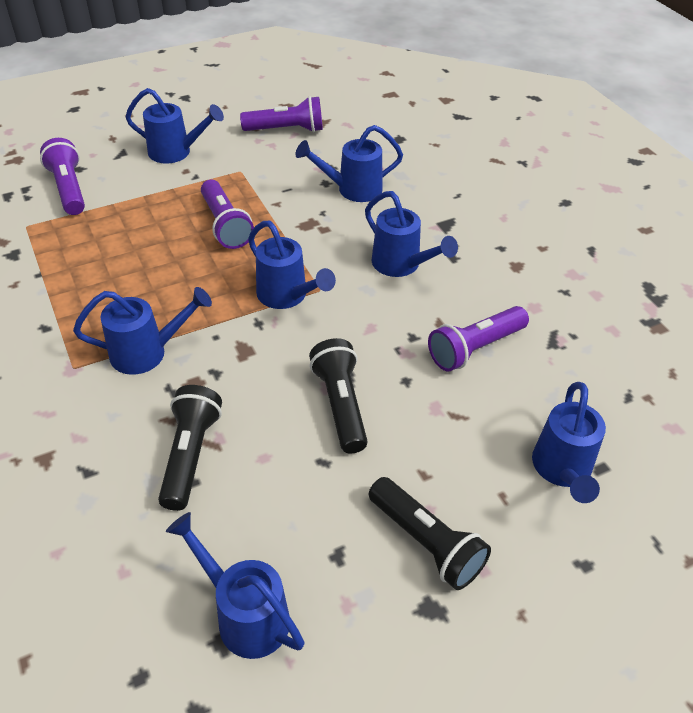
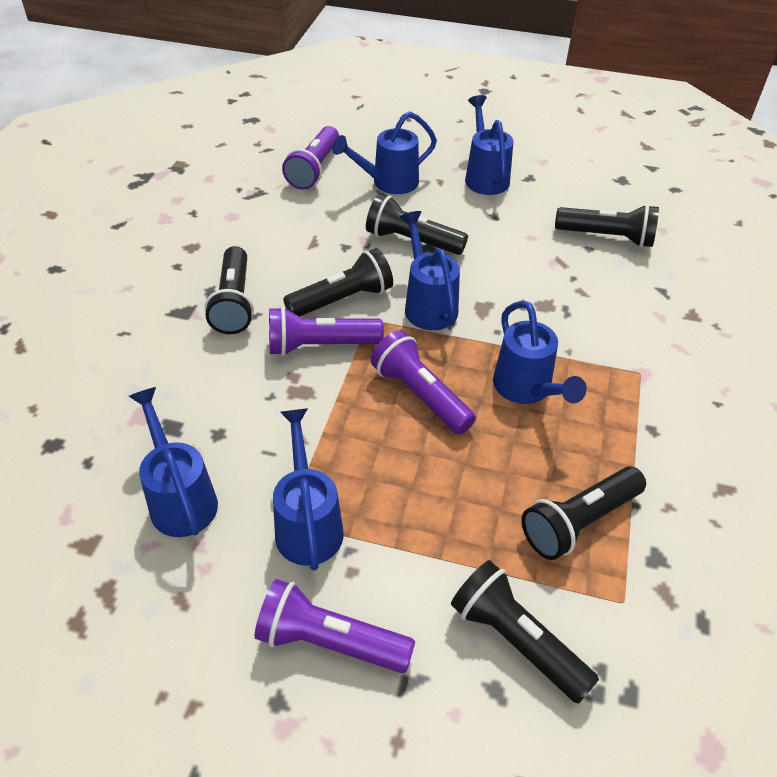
black flashlight: 3 -> 6
blue watering can: 7 -> 6

